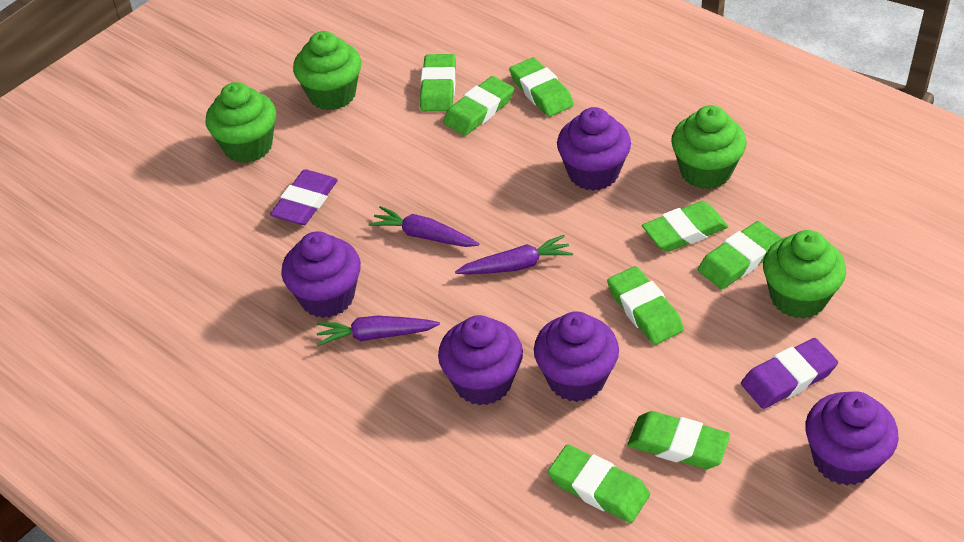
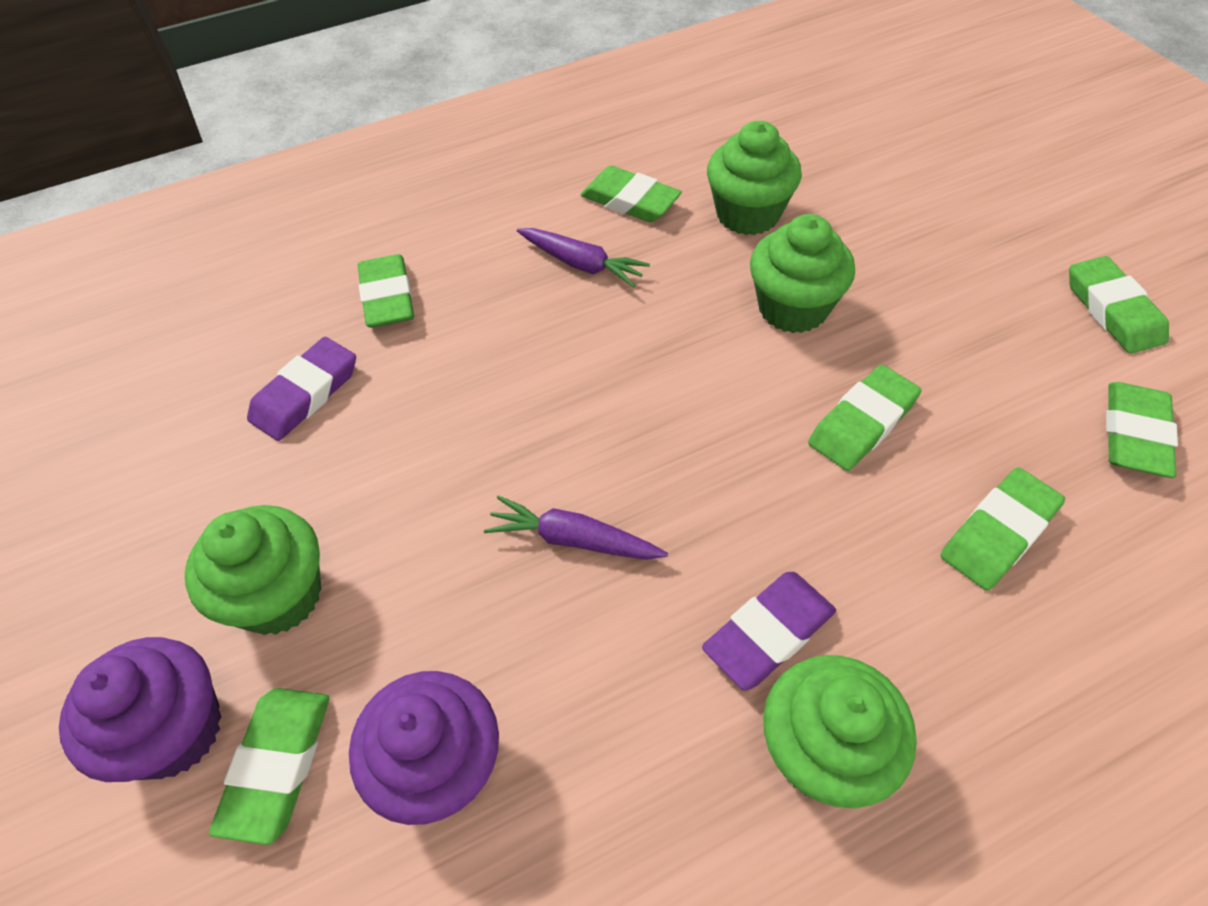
green eraser: 8 -> 7
purple carrot: 3 -> 2
purple cupcake: 5 -> 2

